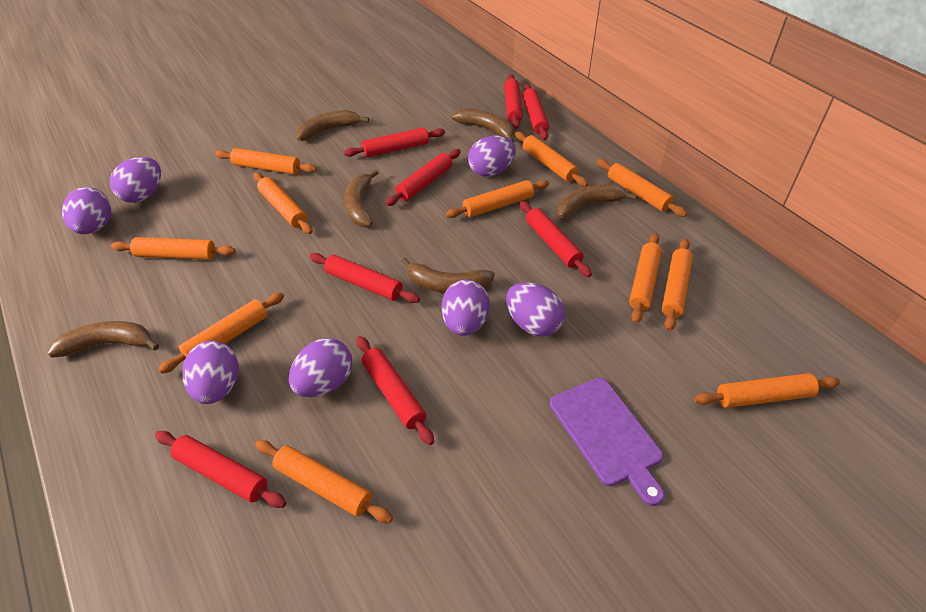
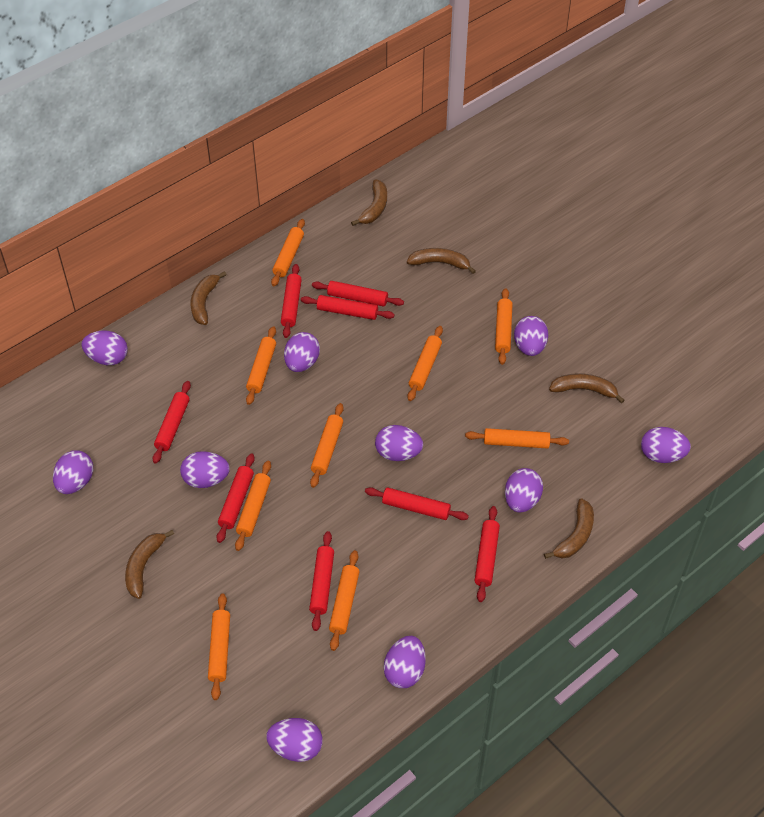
orange rolling pin: 11 -> 9
purple cutting board: 1 -> 0
purple egg: 7 -> 10

